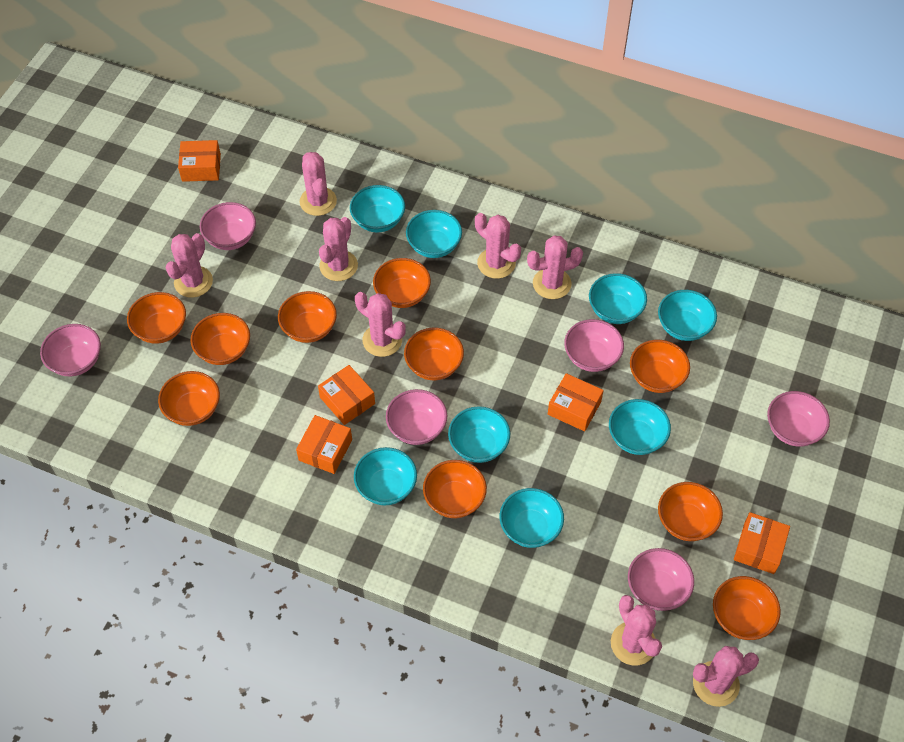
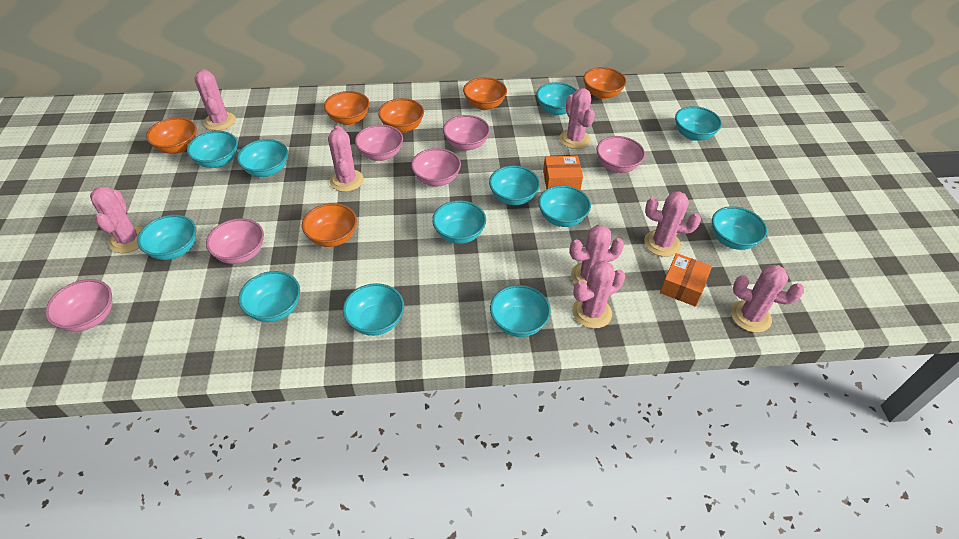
orange bowl: 10 -> 6
orange box: 5 -> 2
turquoise bowl: 8 -> 12

